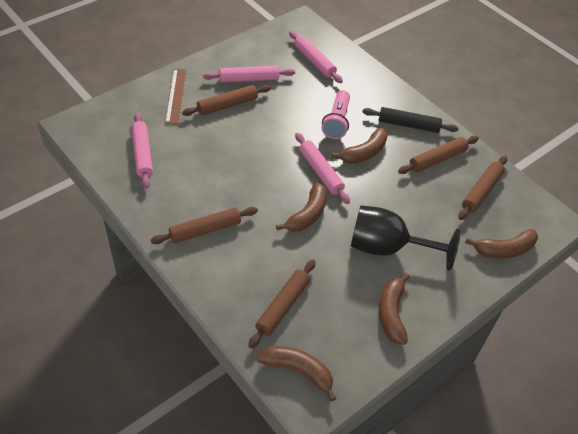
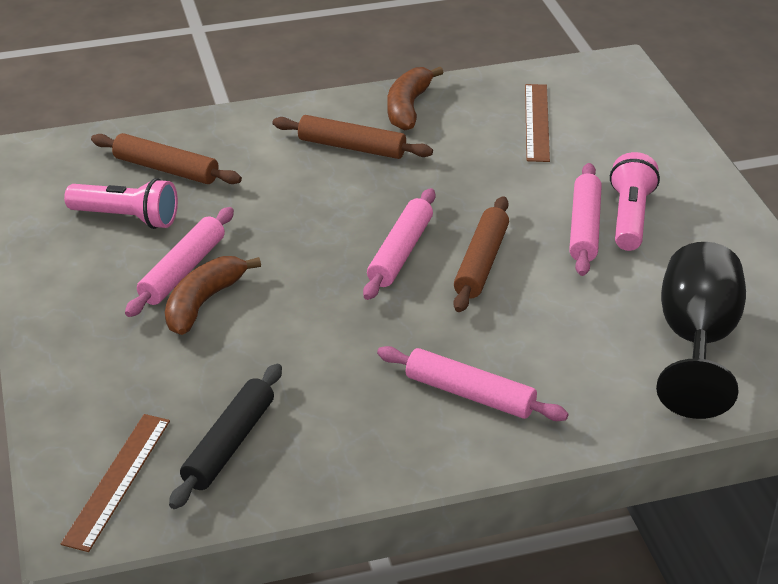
brown banana: 5 -> 2
brown rolling pin: 5 -> 3
brown ruler: 1 -> 2
pink flashlight: 1 -> 2

